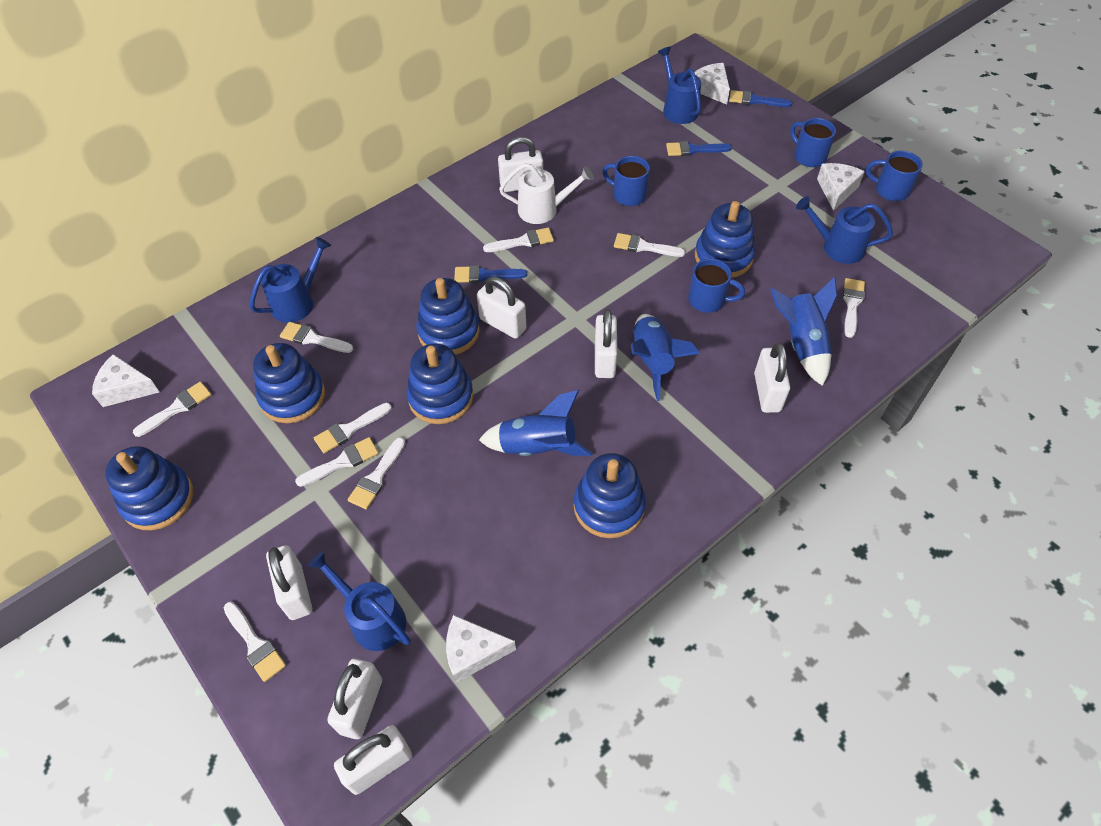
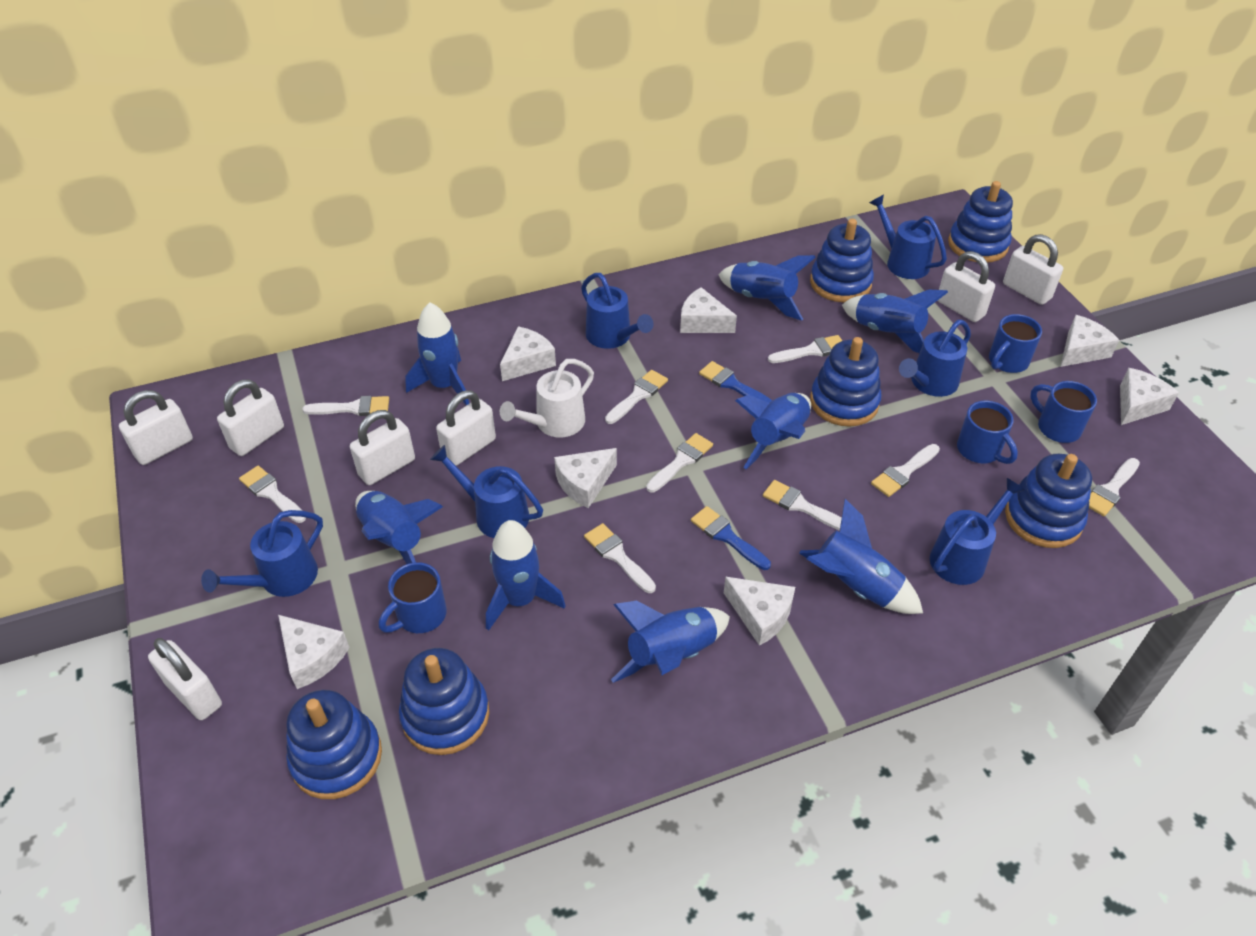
blue brush: 3 -> 2
blue rocket: 3 -> 8
blue watering can: 4 -> 6
white cheese: 4 -> 7

